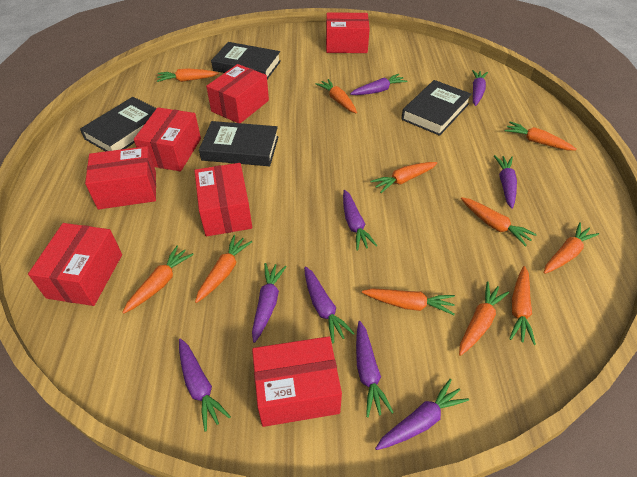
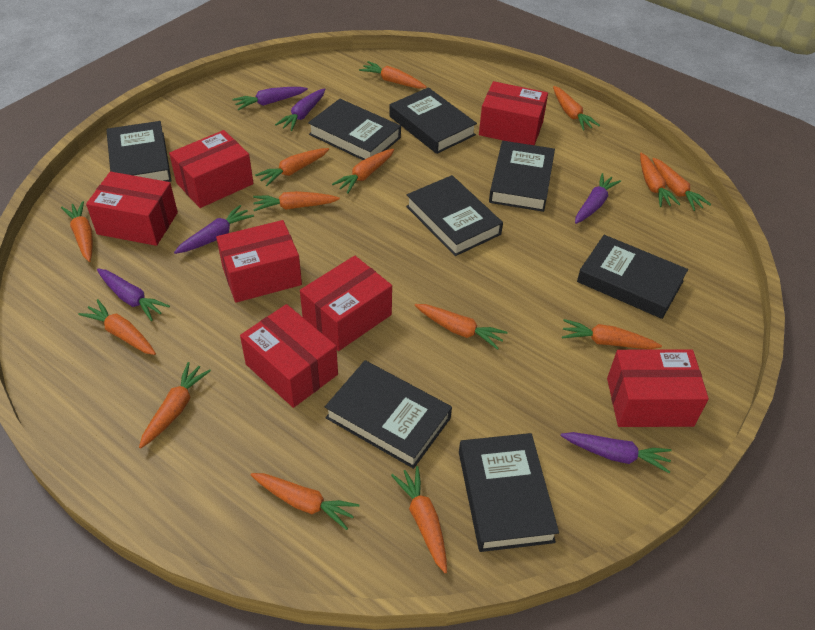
black book: 4 -> 8
orange carrot: 11 -> 14
purple carrot: 9 -> 6

